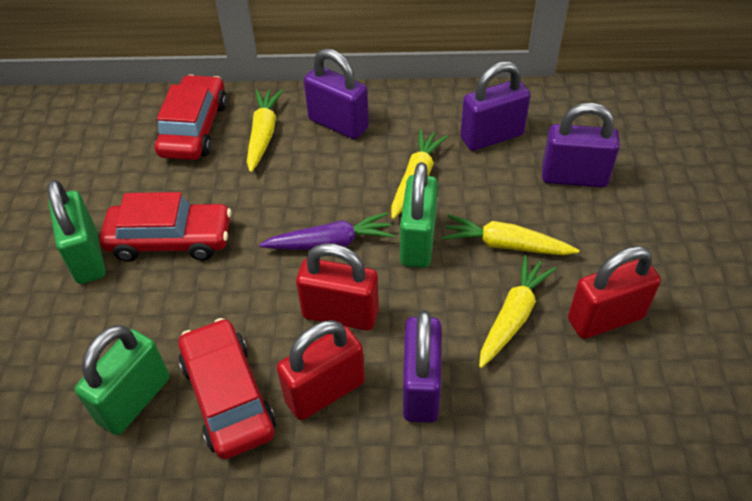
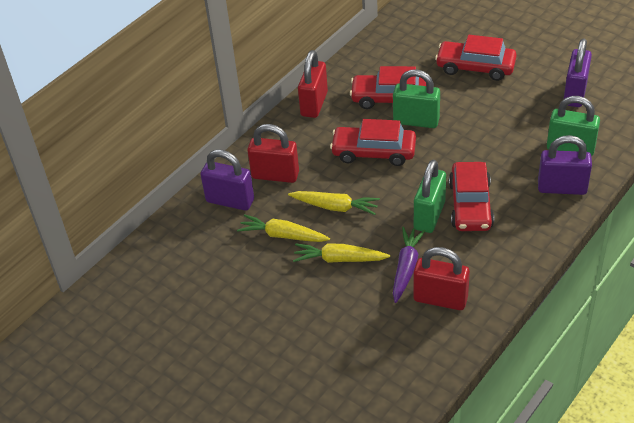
purple padlock: 4 -> 3
red car: 3 -> 4
yellow carrot: 4 -> 3

